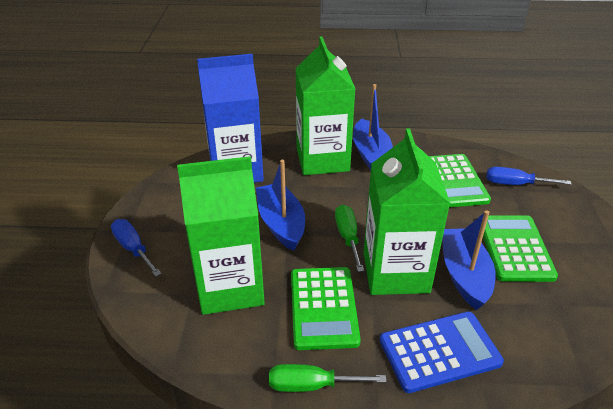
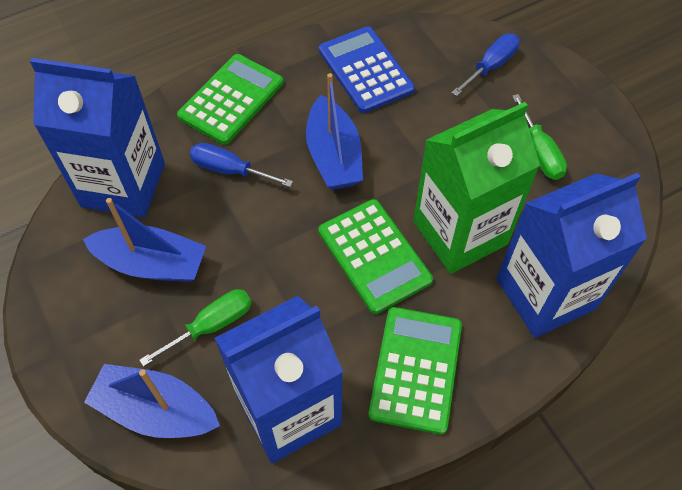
blue carton: 1 -> 3
green carton: 3 -> 1

